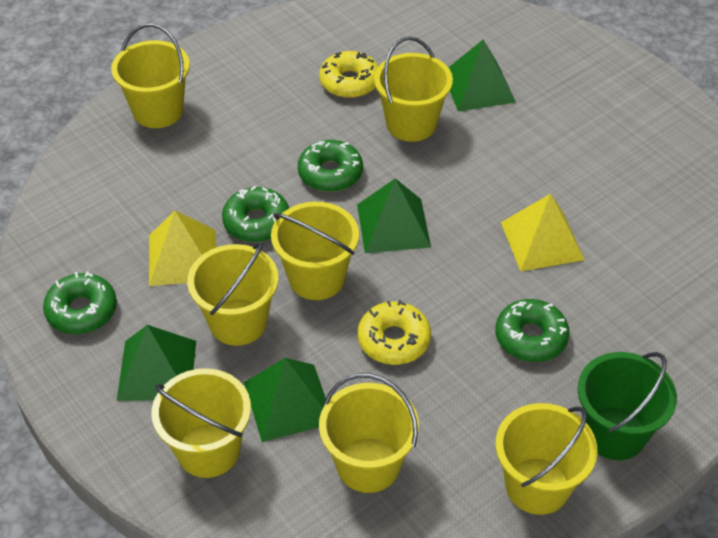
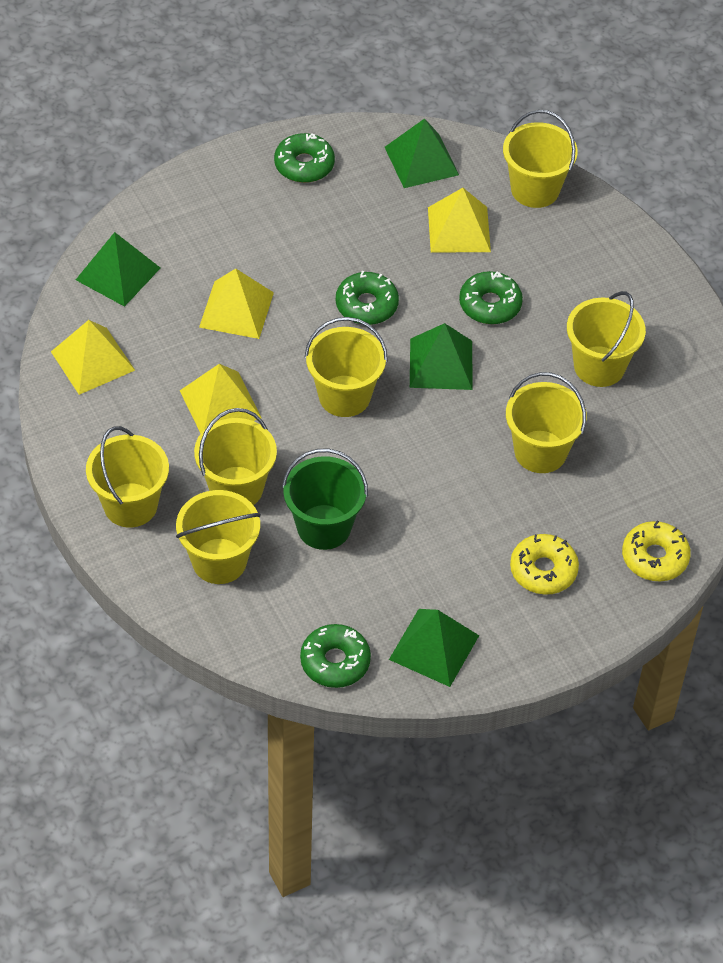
yellow pyramid: 2 -> 4

